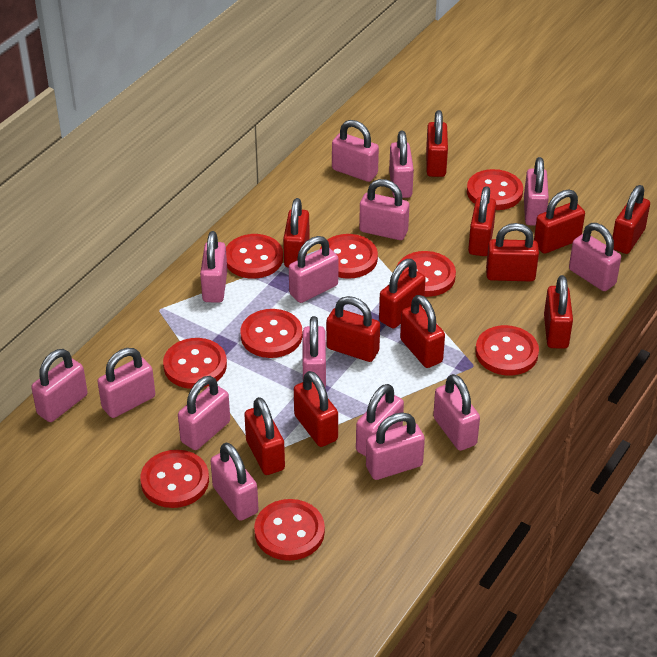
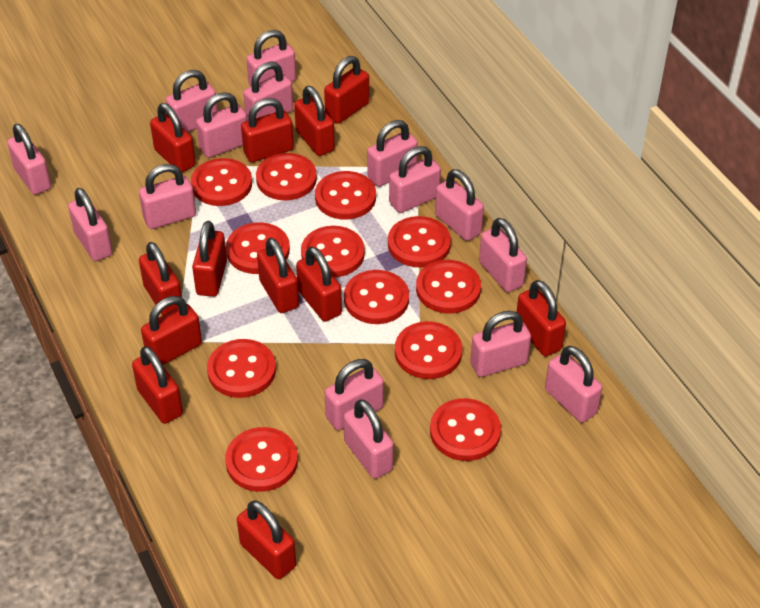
red button: 9 -> 12

